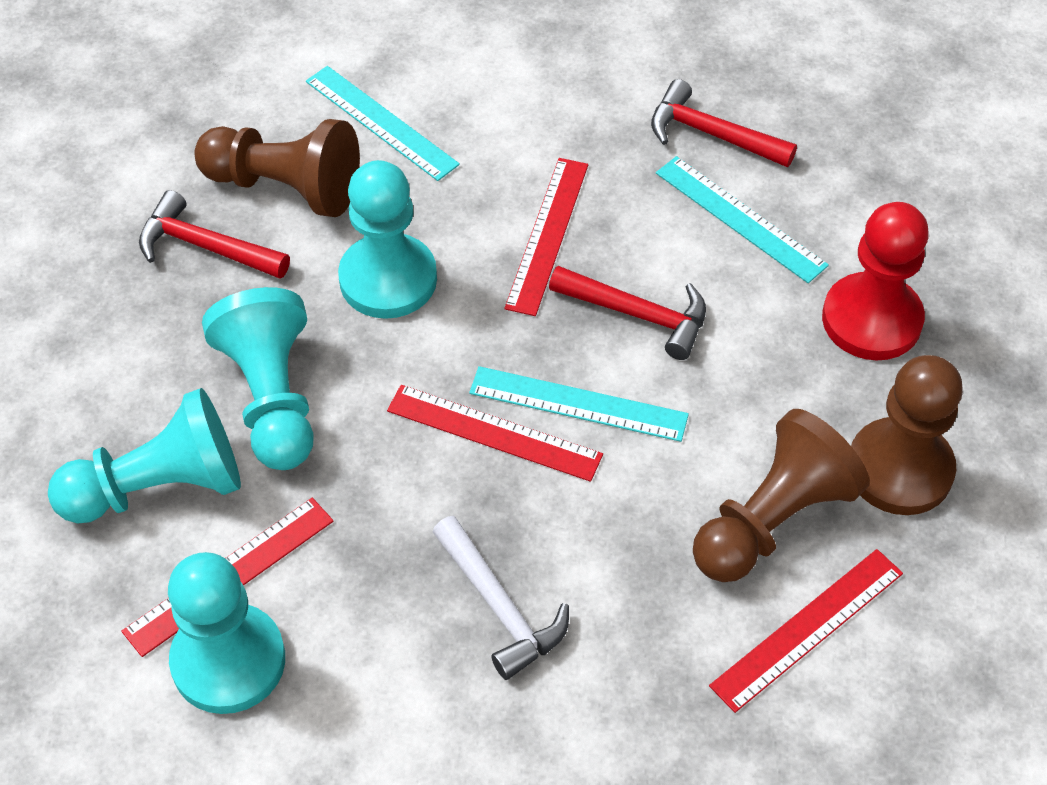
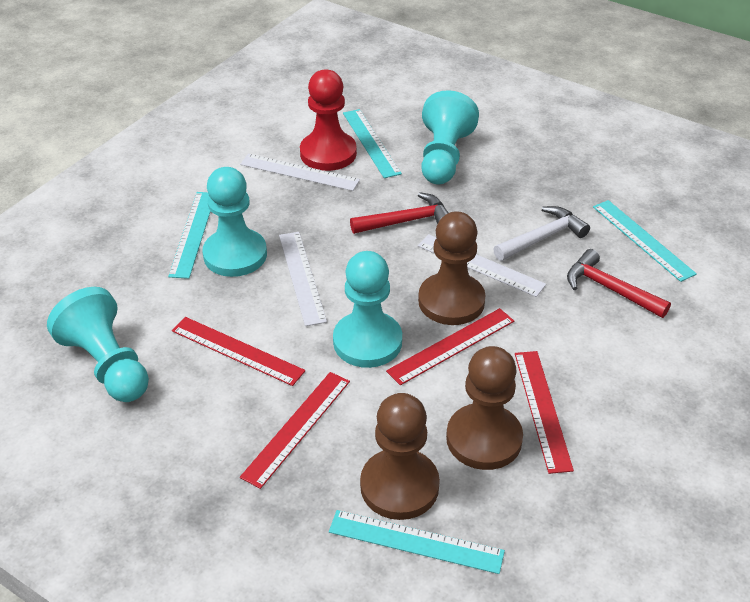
red hammer: 3 -> 2
turquoise ruler: 3 -> 4
white ruler: 0 -> 3

